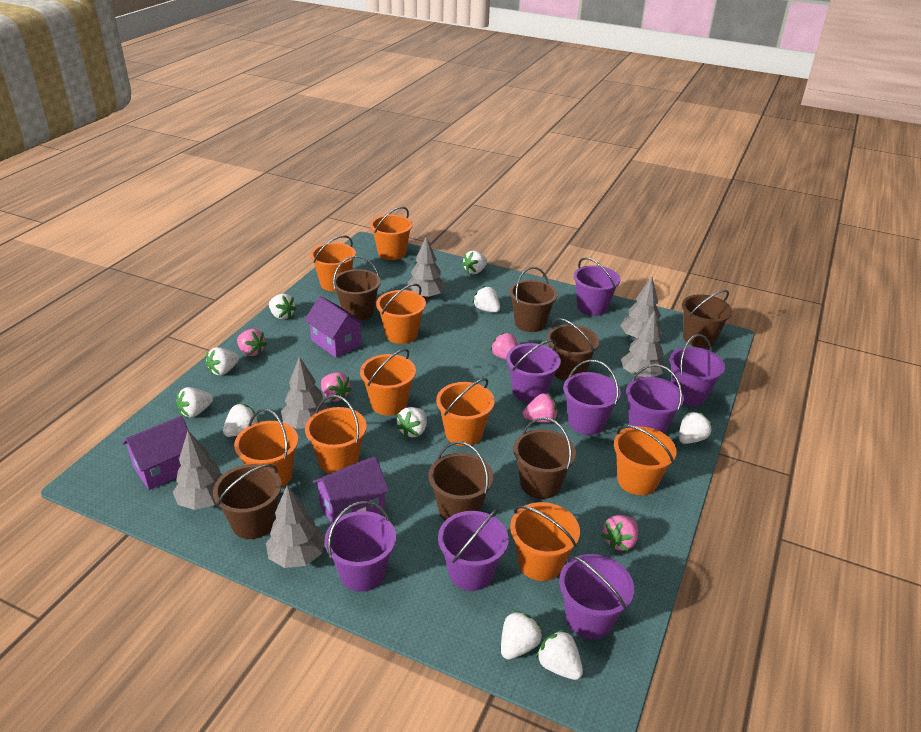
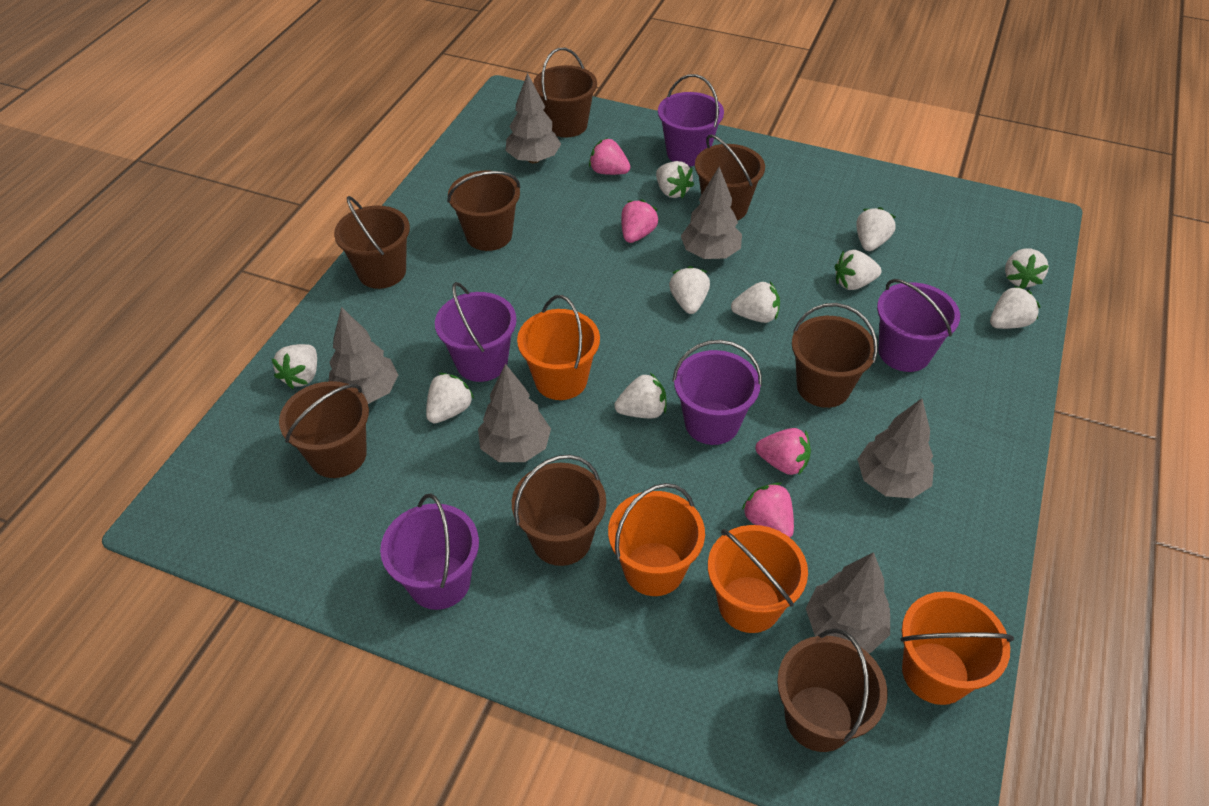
brown bucket: 7 -> 8
orange bucket: 9 -> 4
pink strawberry: 5 -> 4
purple bucket: 8 -> 5
purple house: 3 -> 0

